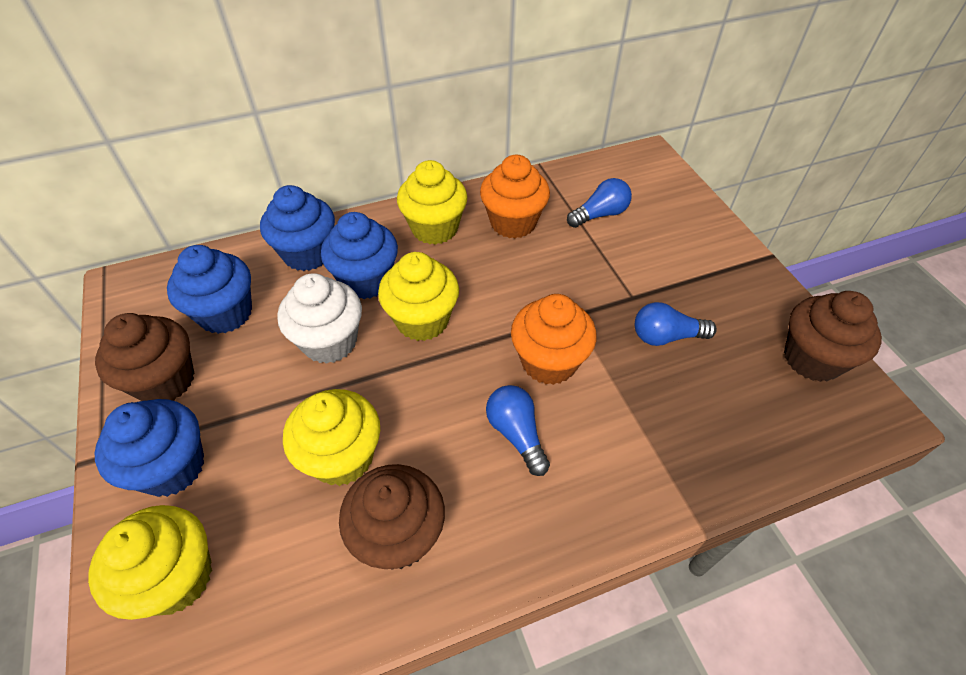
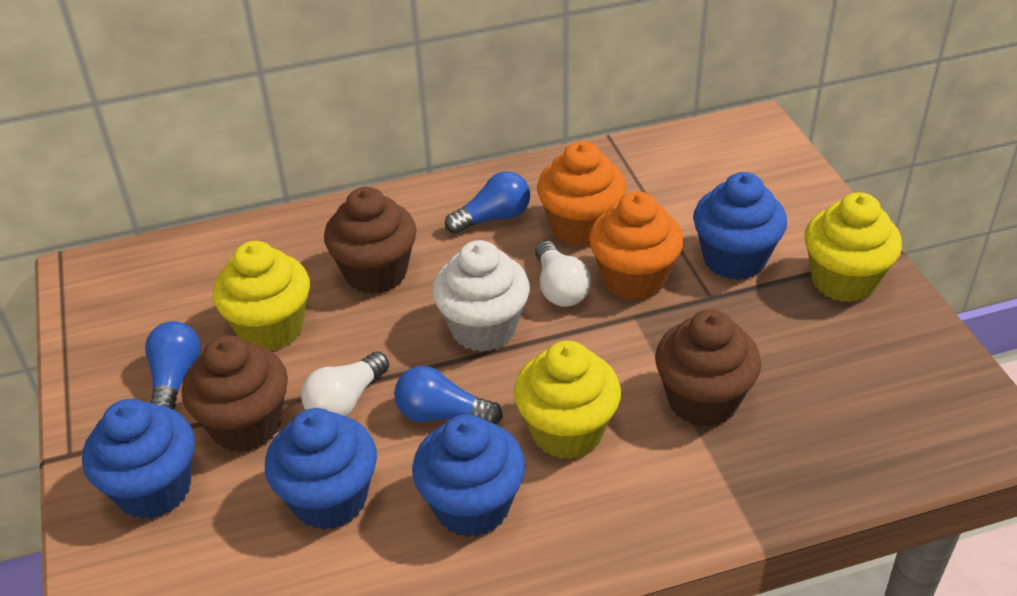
white light bulb: 0 -> 2
yellow cupcake: 4 -> 3

